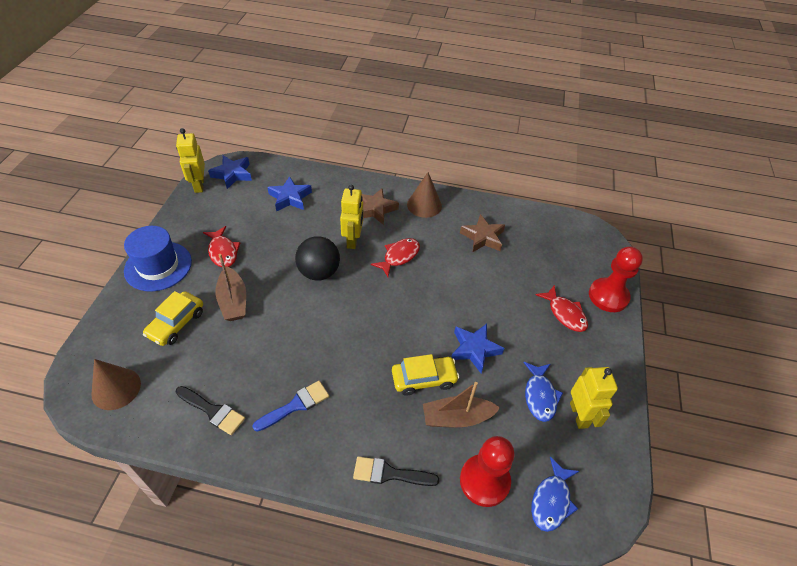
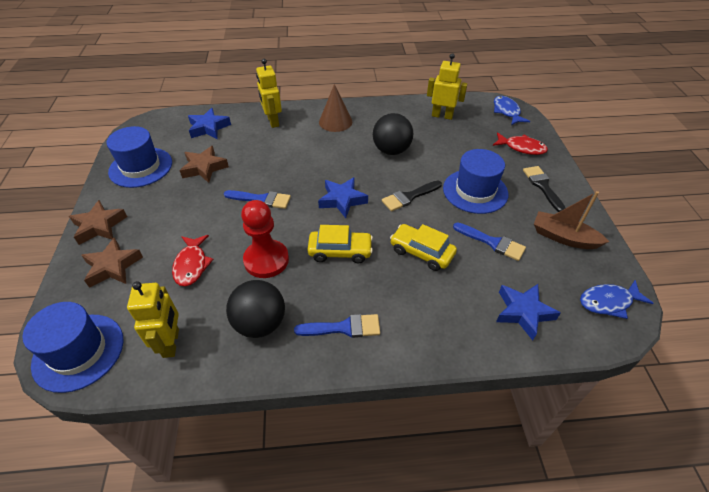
black ball: 1 -> 2
blue brush: 1 -> 3
blue hat: 1 -> 3
brown boat: 2 -> 1
brown cone: 2 -> 1
brown star: 2 -> 3
red fish: 3 -> 2
red pawn: 2 -> 1

